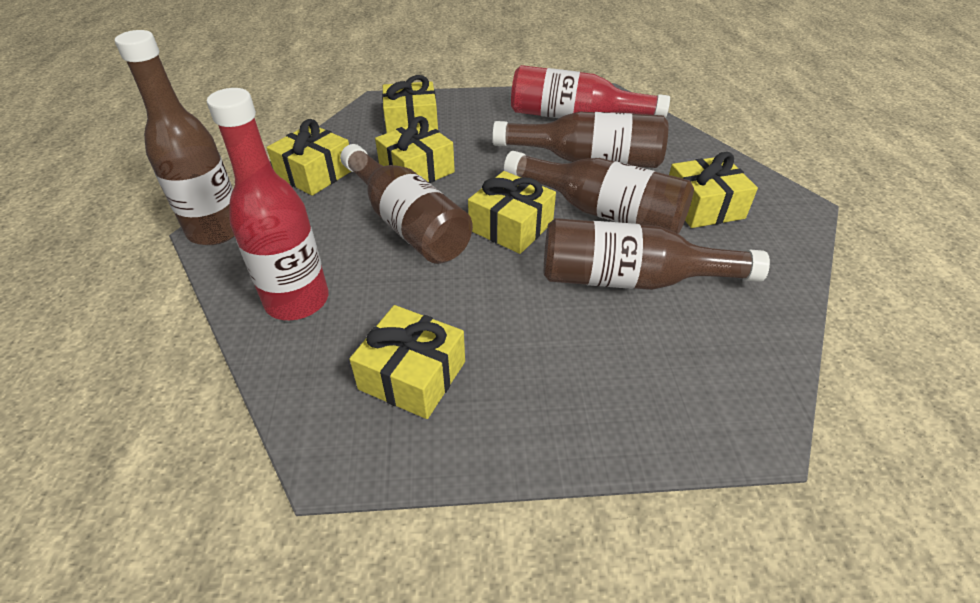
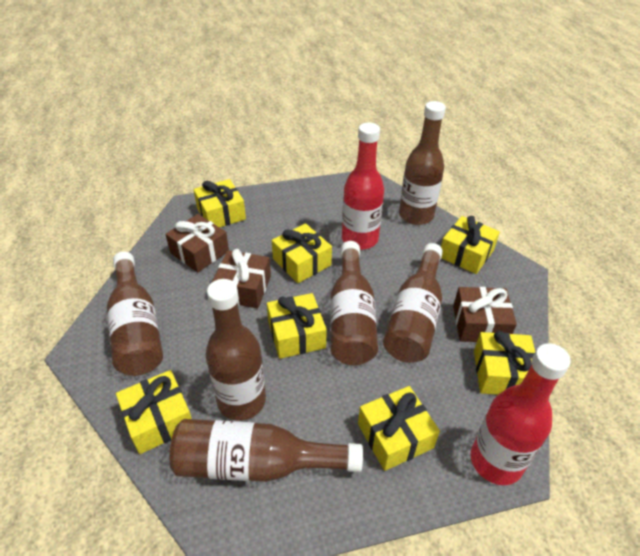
brown bottle: 5 -> 6
brown gift: 0 -> 3
yellow gift: 6 -> 7

